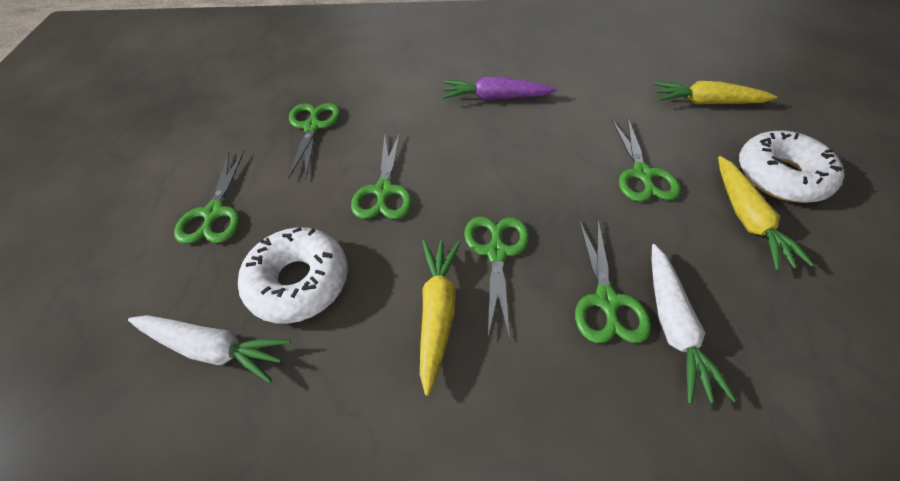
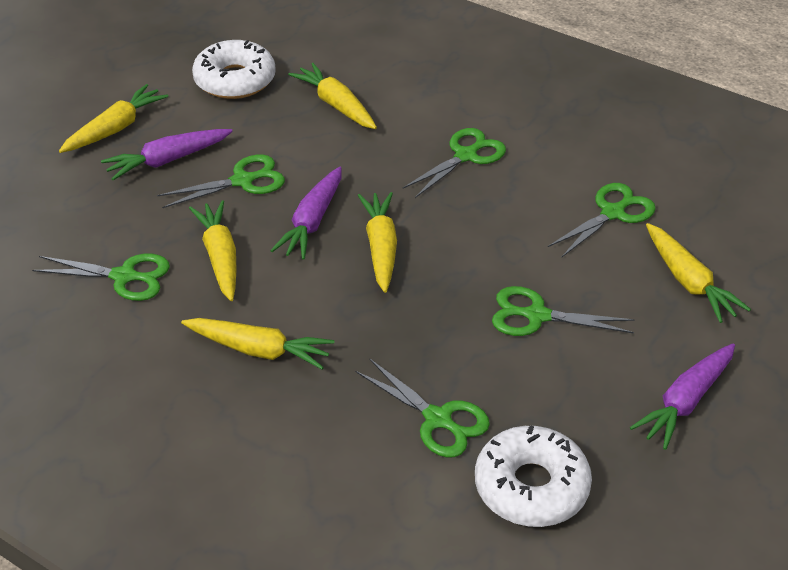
purple carrot: 1 -> 3
white carrot: 2 -> 0
yellow carrot: 3 -> 6

